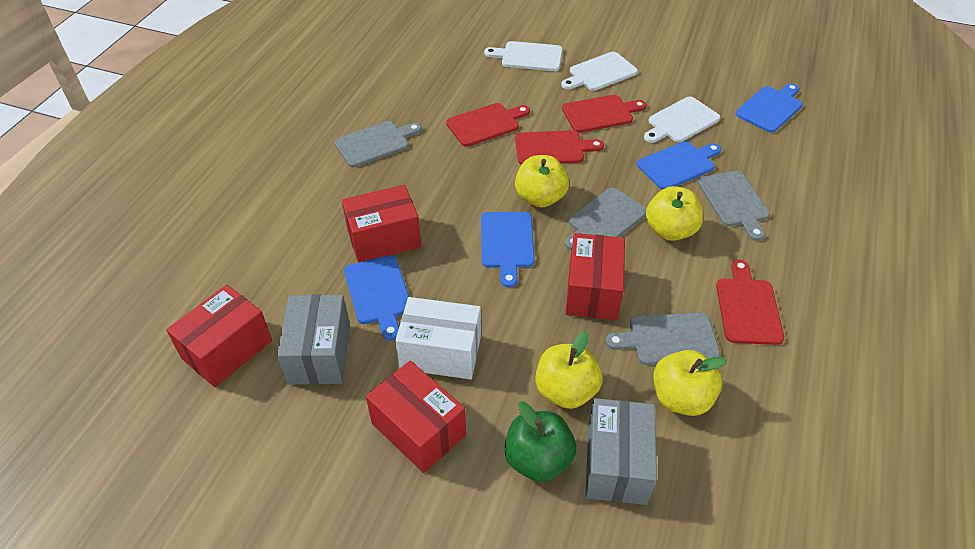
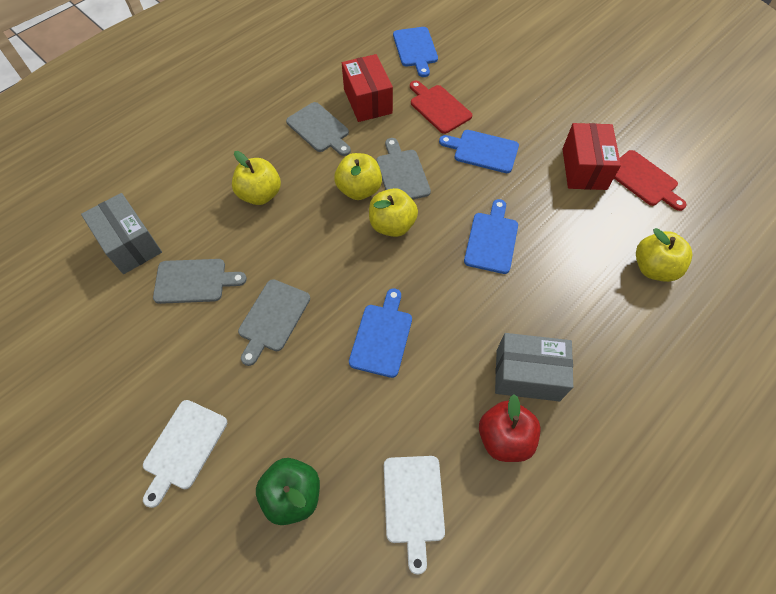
red apple: 0 -> 1
red box: 4 -> 2
red cutting board: 4 -> 2
white box: 1 -> 0
white cutting board: 3 -> 2

